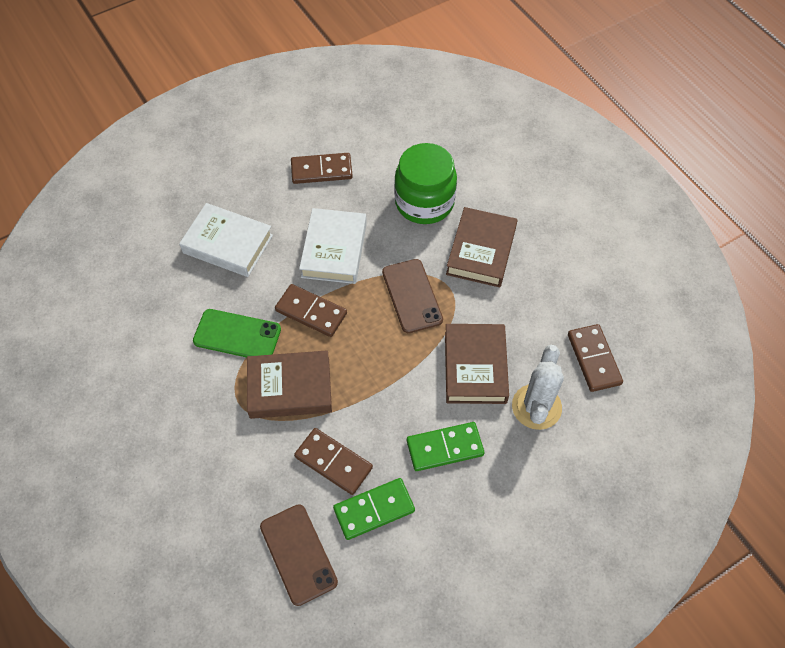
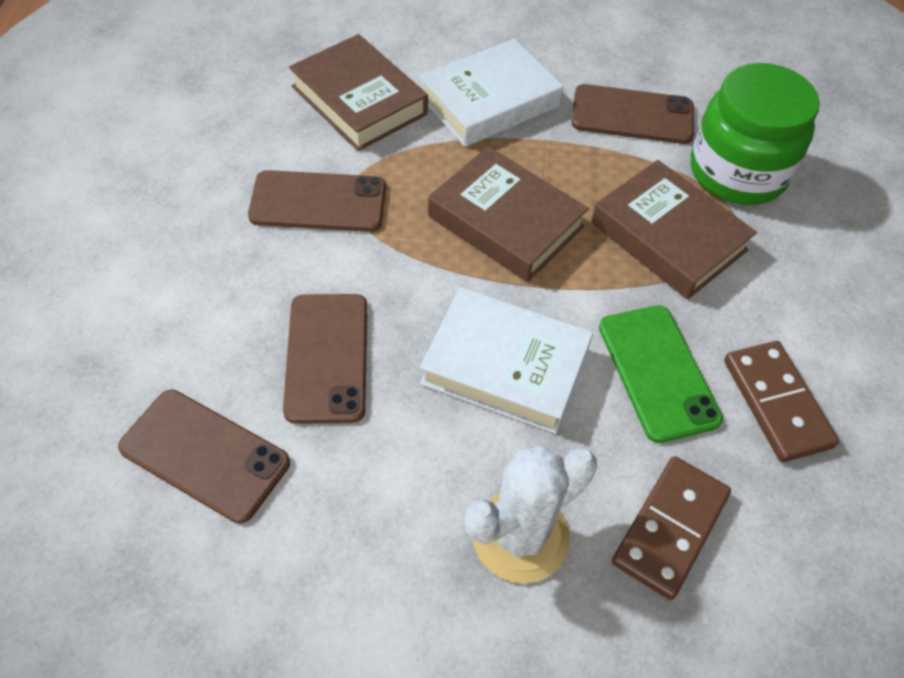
brown domino: 4 -> 2
brown phone: 2 -> 4
green domino: 2 -> 0

